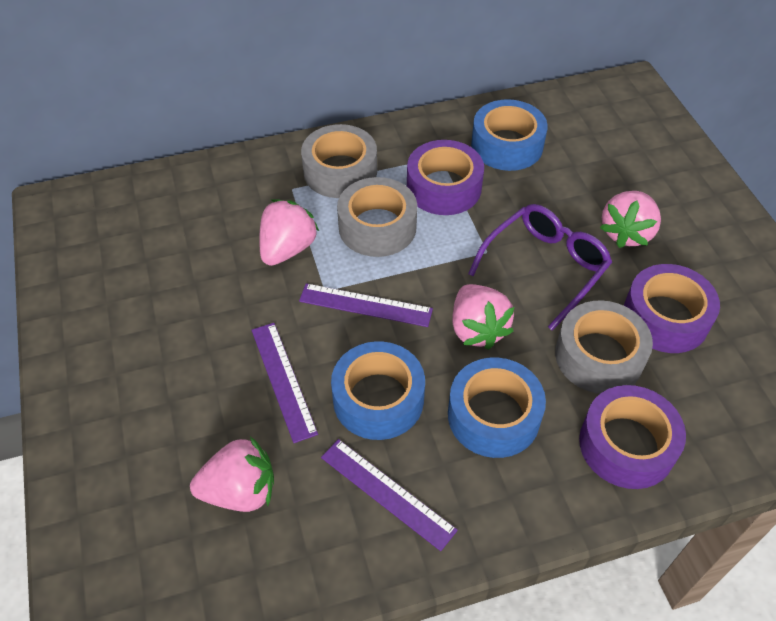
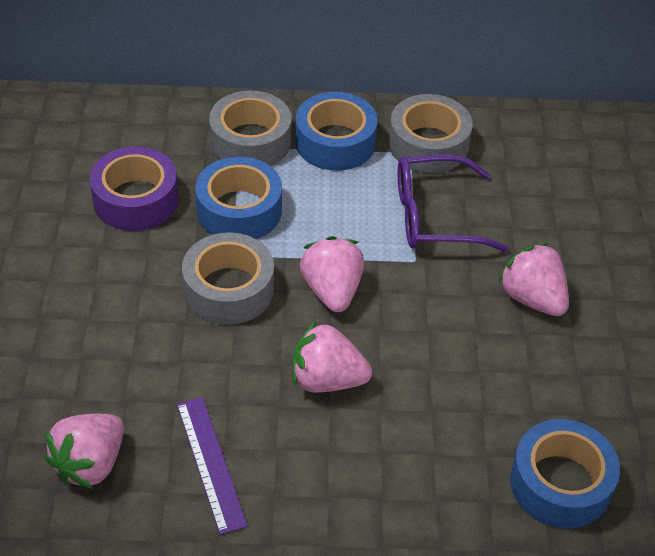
purple ruler: 3 -> 1
purple tape: 3 -> 1

